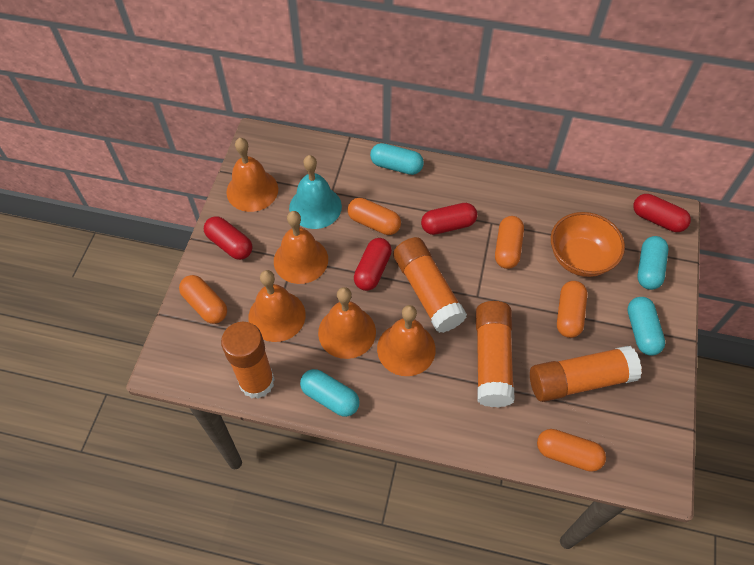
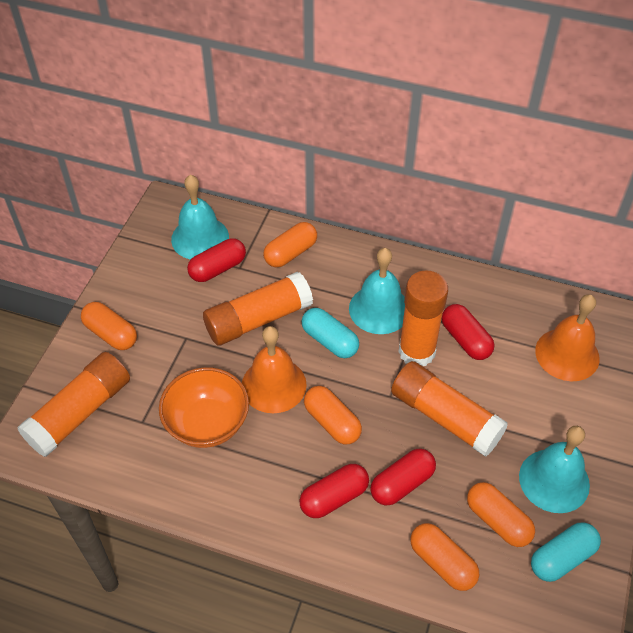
orange bell: 5 -> 2
turquoise bell: 1 -> 3
turquoise capsule: 4 -> 2

